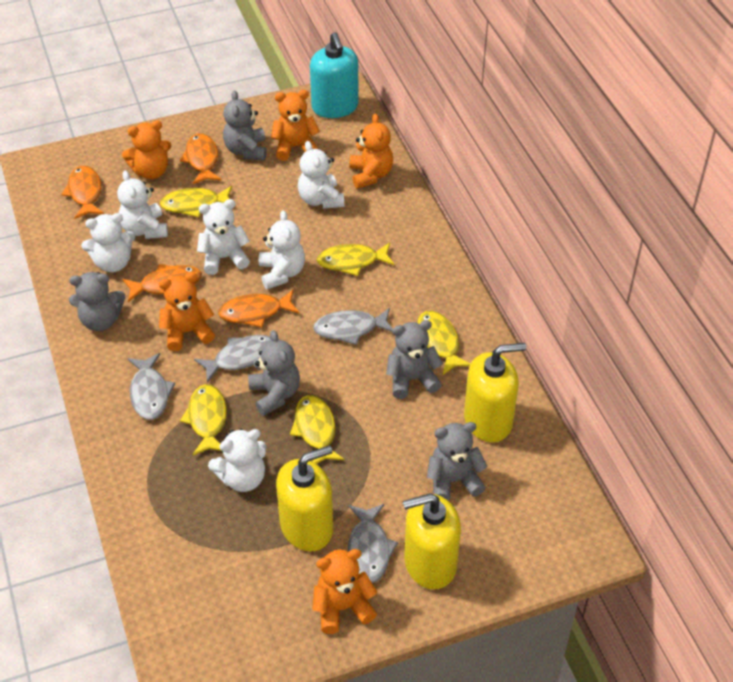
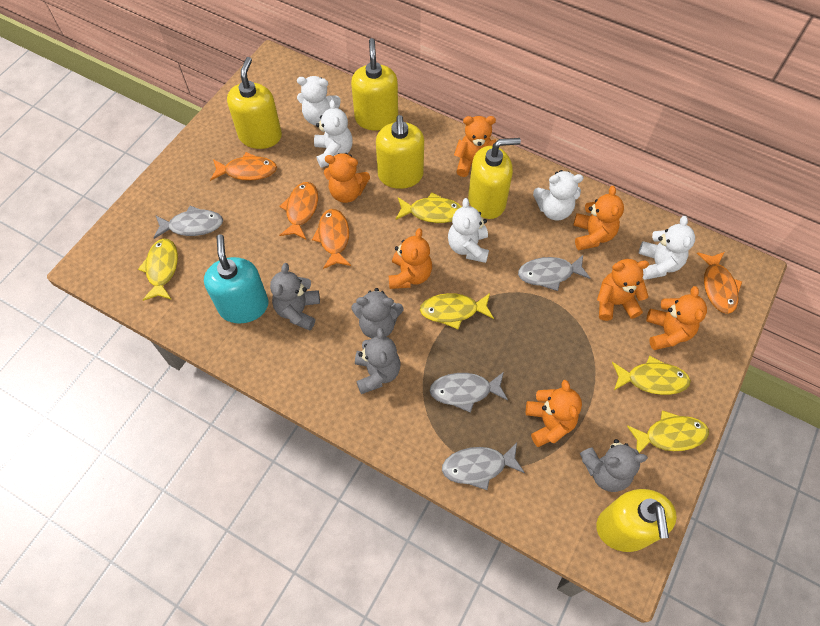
grey teddy bear: 5 -> 4
orange teddy bear: 5 -> 7
white teddy bear: 6 -> 5
yellow soap dispenser: 3 -> 5

